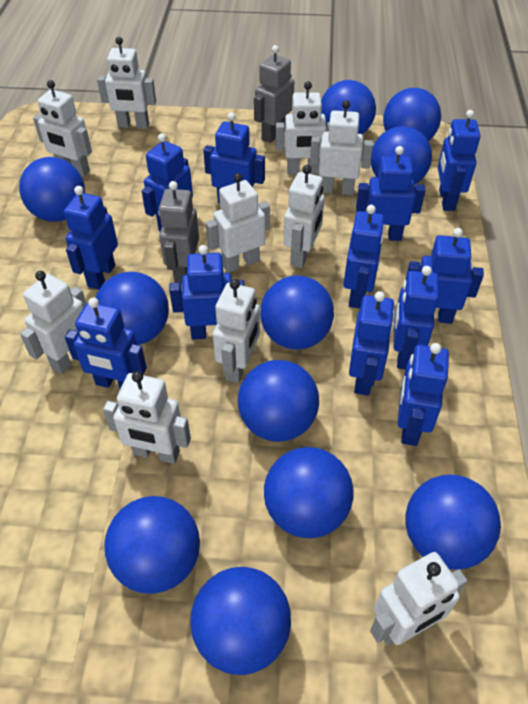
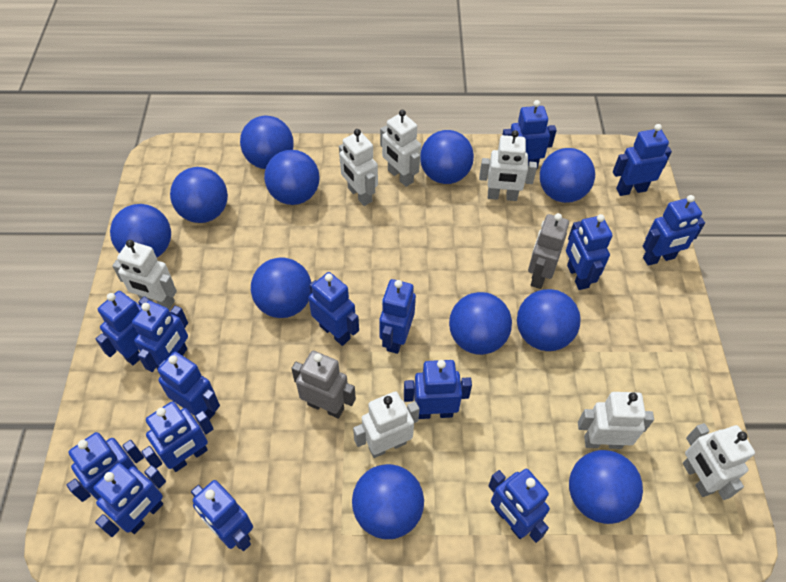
blue robot: 12 -> 15
white robot: 10 -> 7

